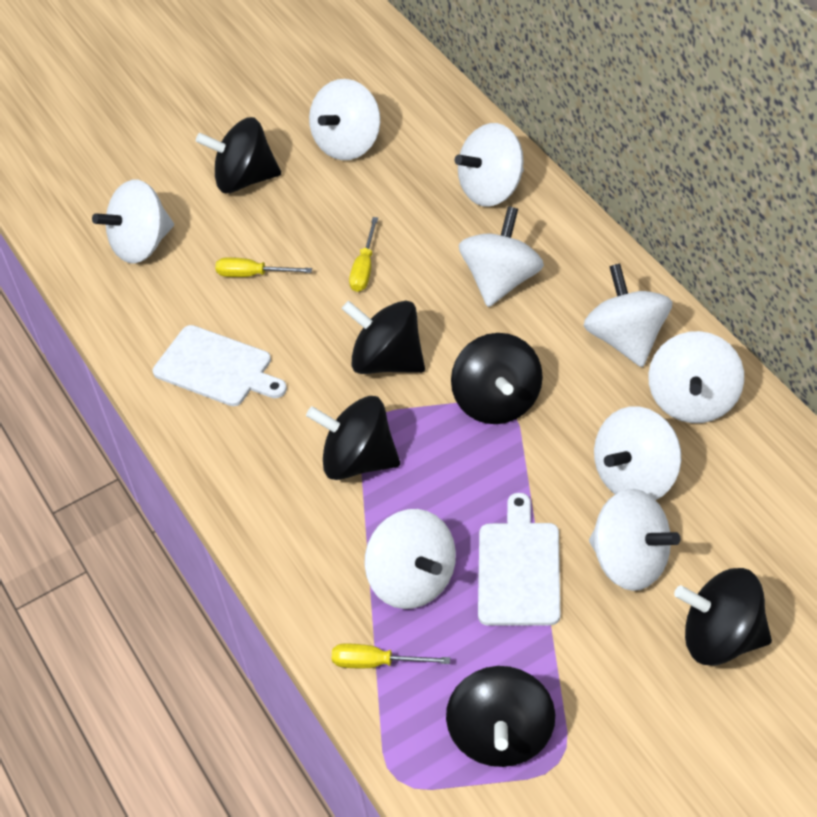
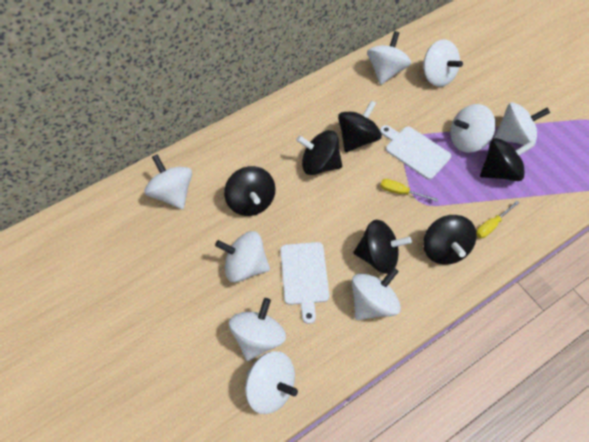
yellow screwdriver: 3 -> 2

